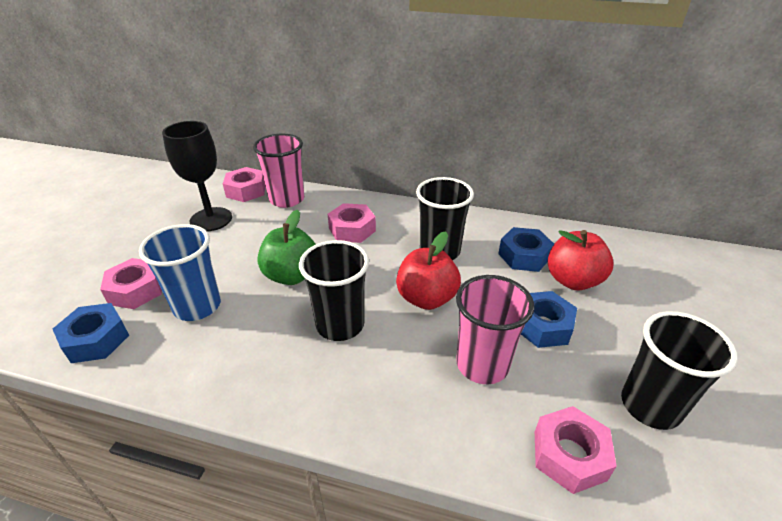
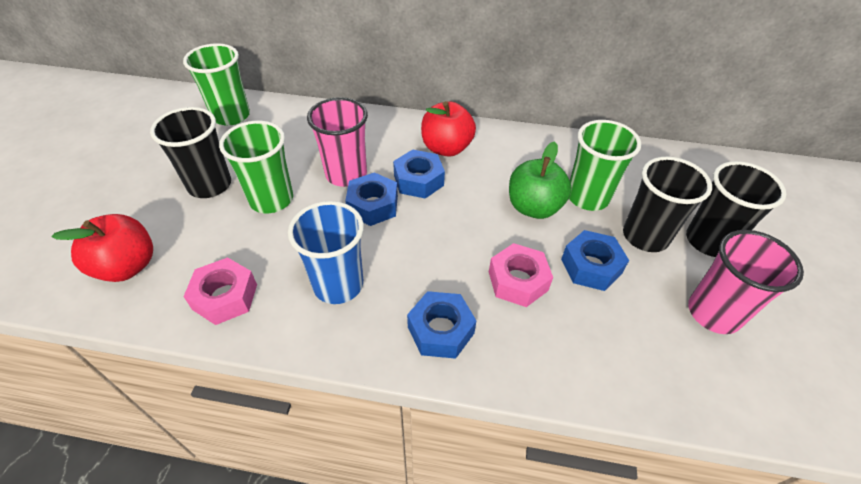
black goblet: 1 -> 0
blue nut: 3 -> 4
green cup: 0 -> 3
pink nut: 4 -> 2

